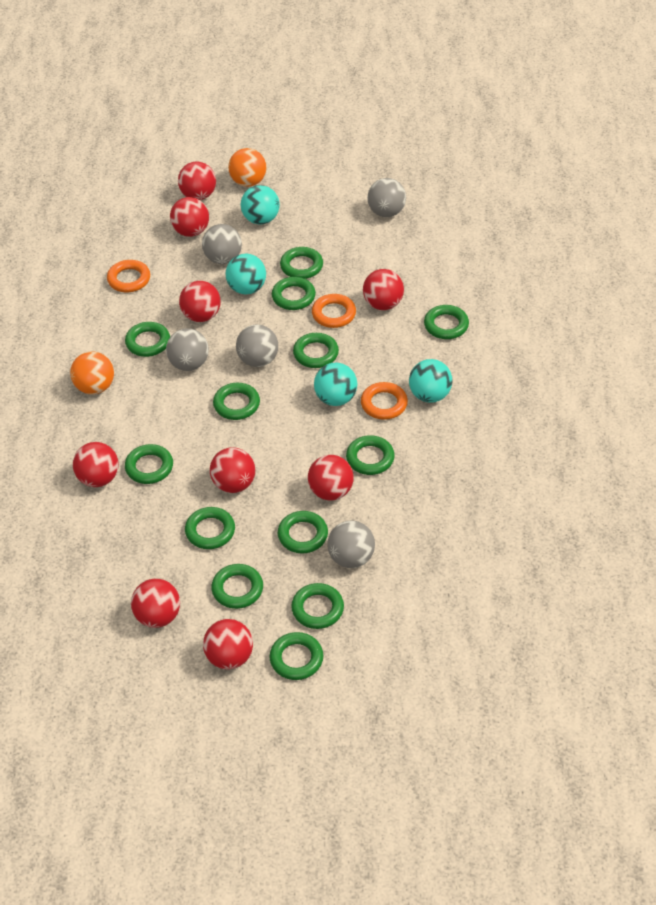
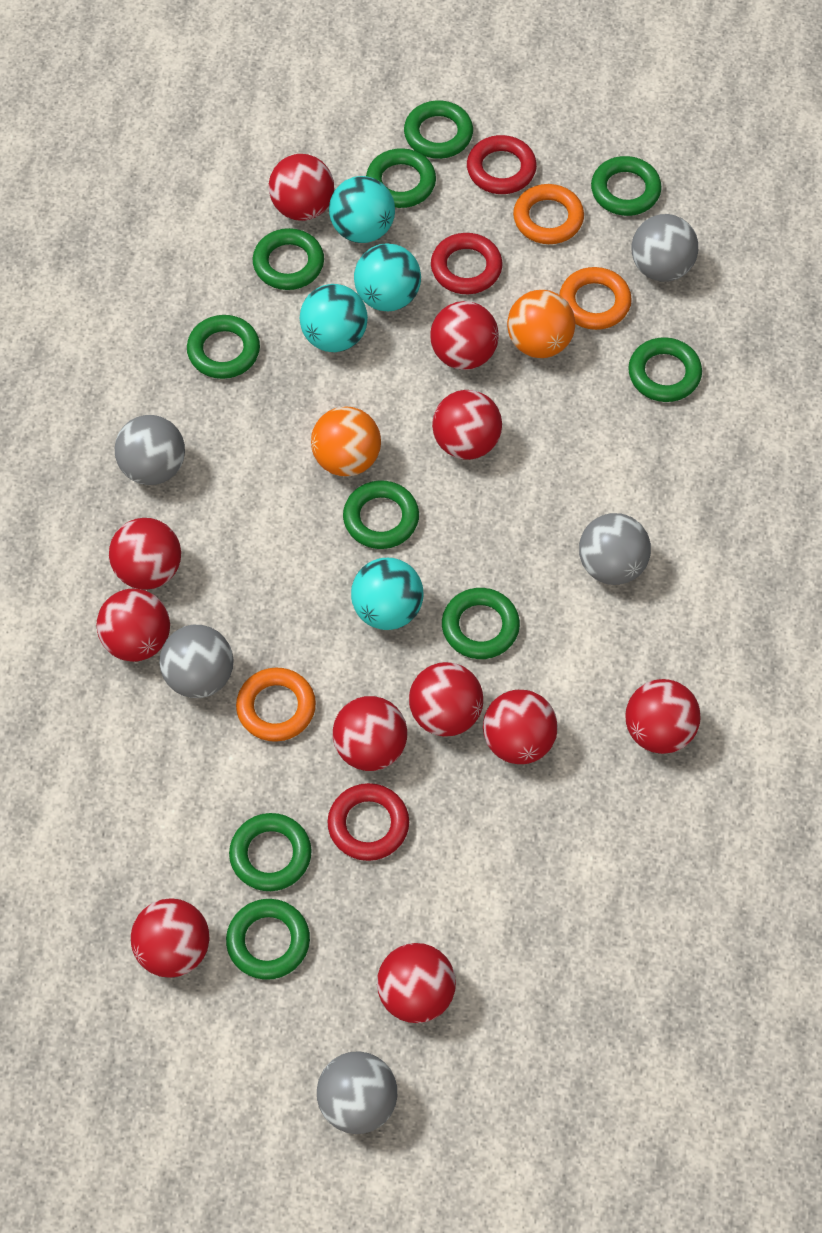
green ring: 13 -> 10
red ball: 9 -> 11
red ring: 0 -> 3

